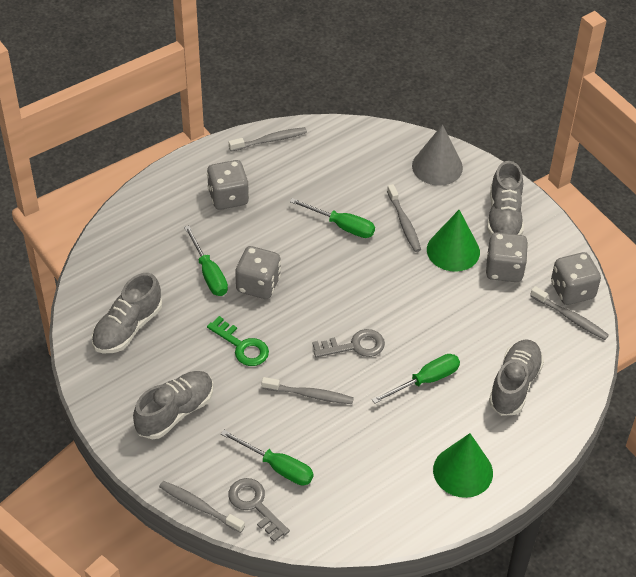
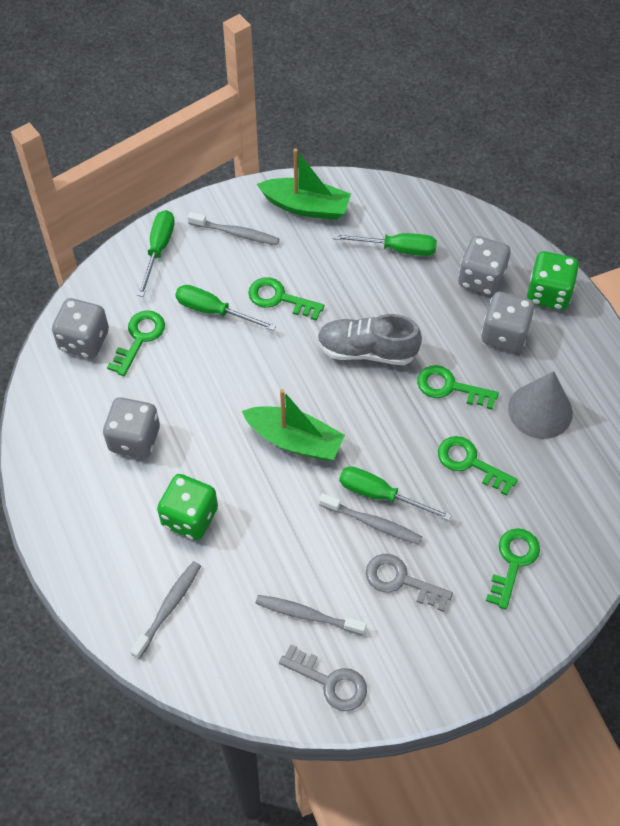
green boat: 0 -> 2
green cone: 2 -> 0
green dice: 0 -> 2
green key: 1 -> 5
grey shoe: 4 -> 1
grey toothbrush: 5 -> 4

